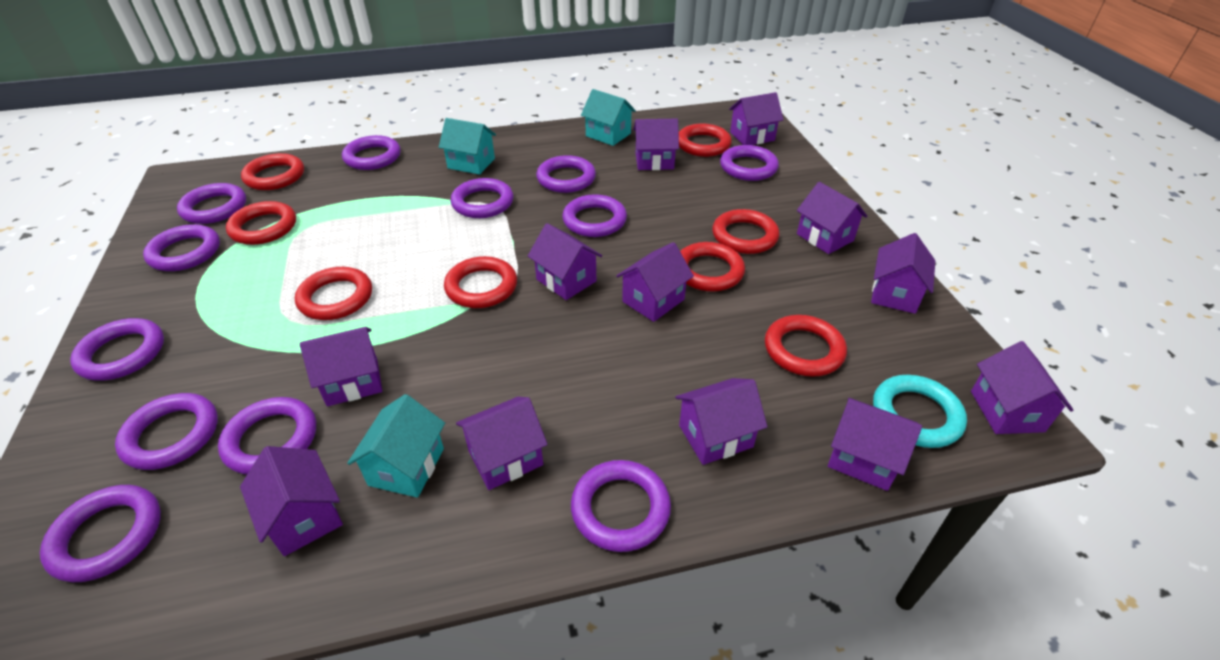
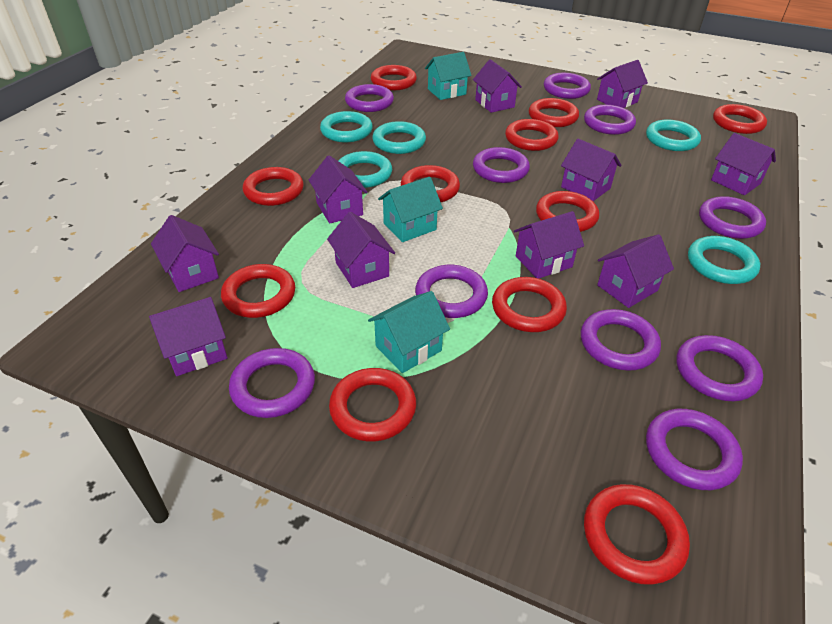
purple house: 12 -> 10
purple ring: 12 -> 10
red ring: 8 -> 11
turquoise ring: 1 -> 5

